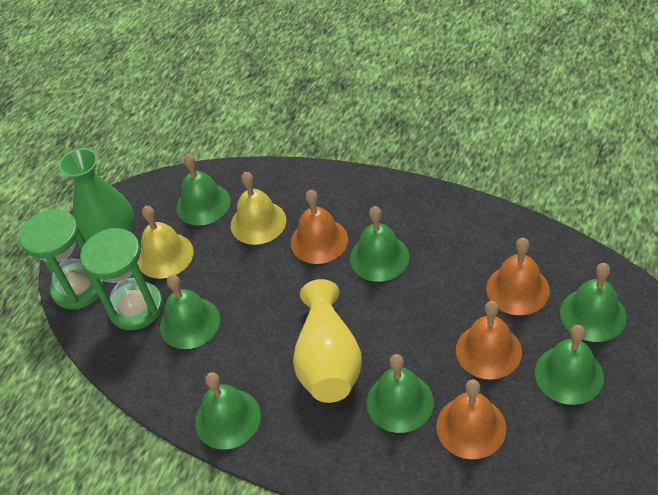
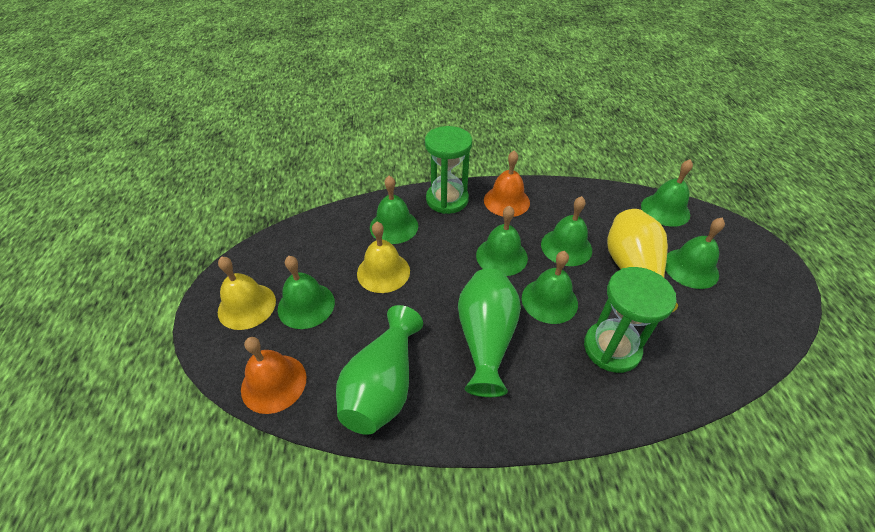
green vase: 1 -> 2
orange bell: 4 -> 2

